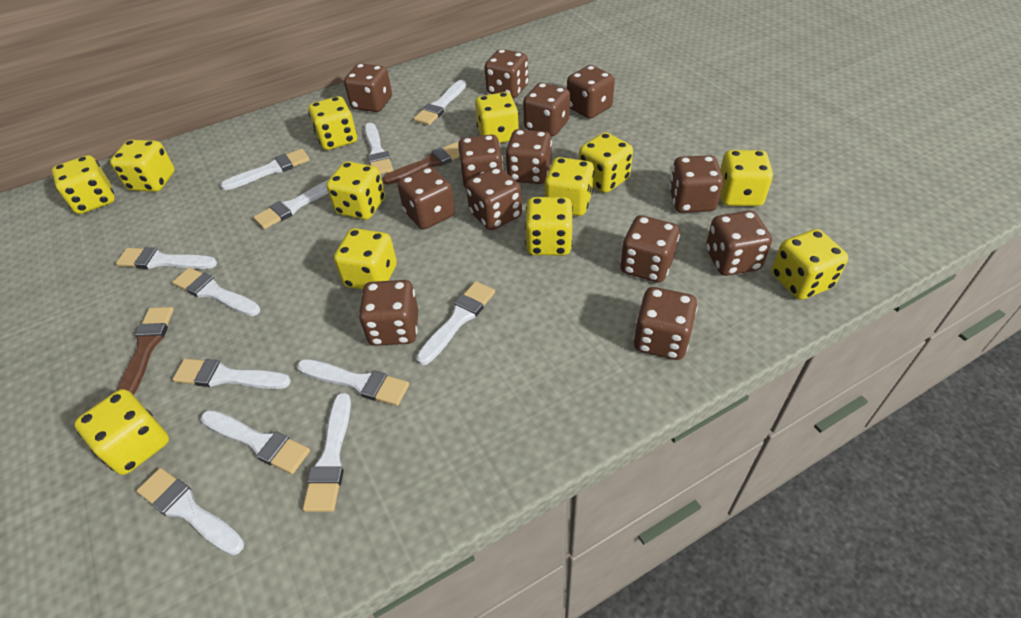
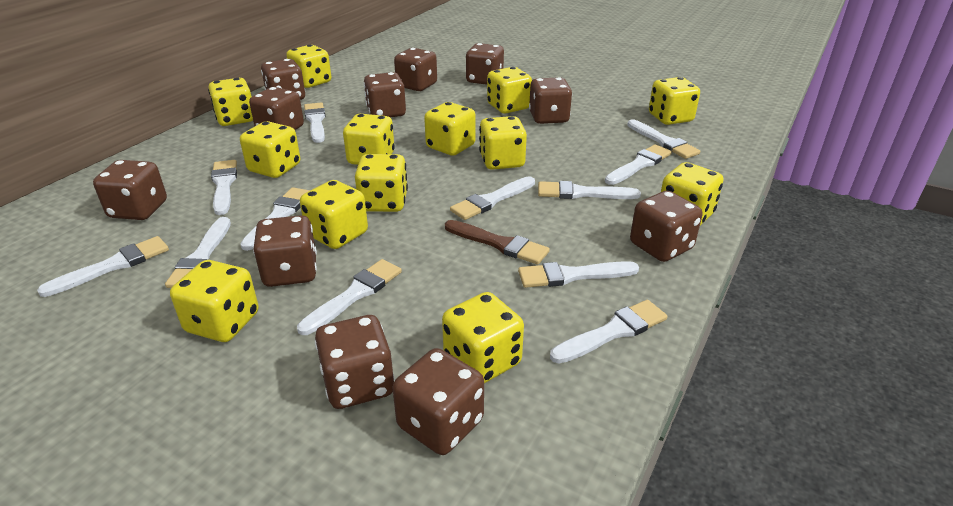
brown brush: 2 -> 1
brown dice: 13 -> 11
yellow dice: 12 -> 13

